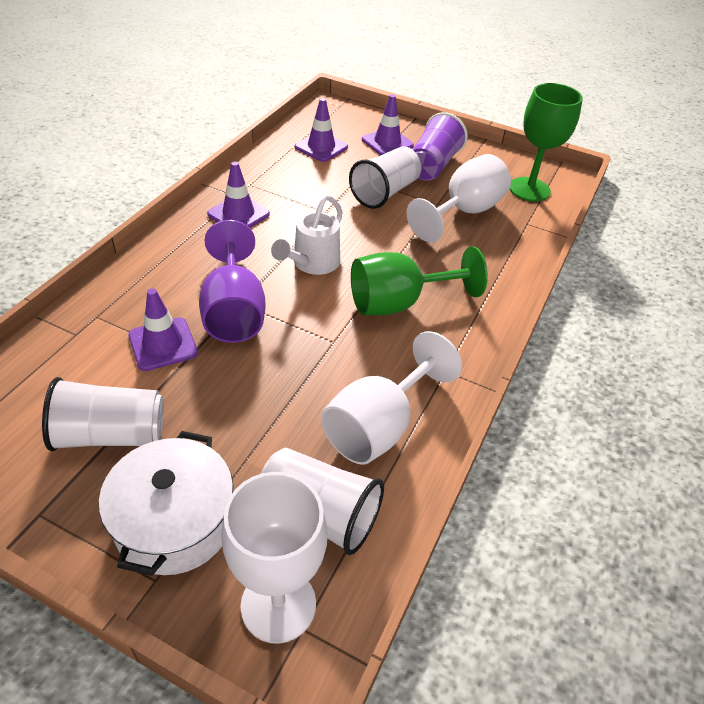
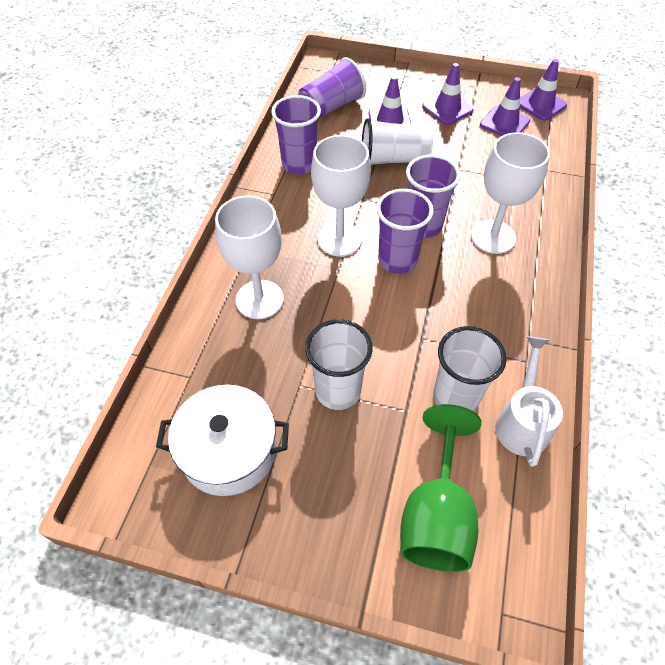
green goblet: 2 -> 1
purple cup: 1 -> 4
purple goblet: 1 -> 0

